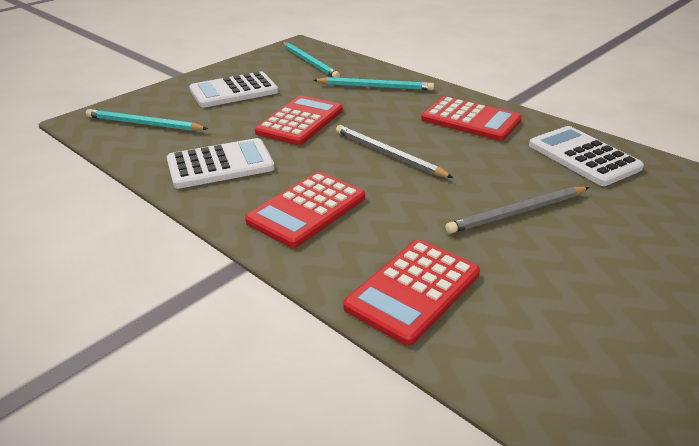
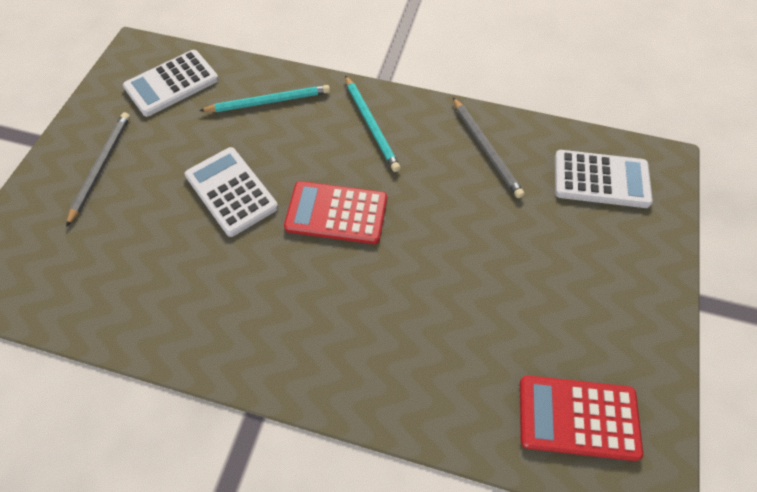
red calculator: 4 -> 2
turquoise pencil: 3 -> 2

